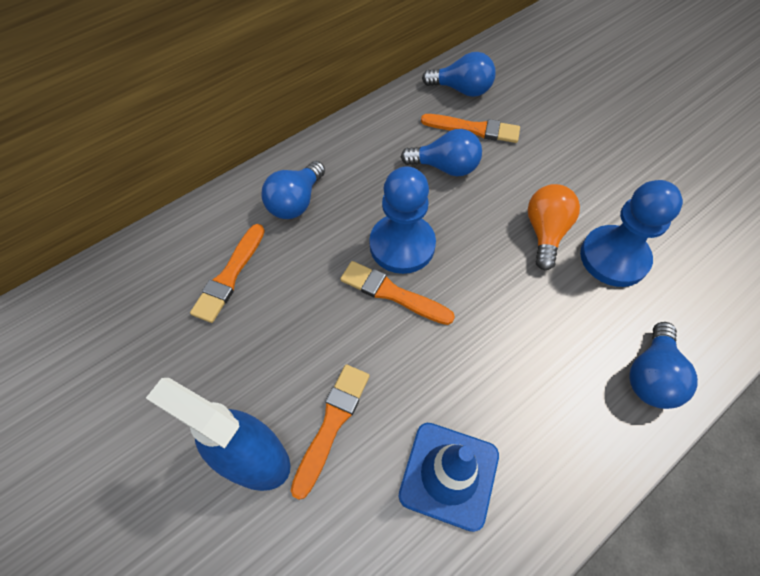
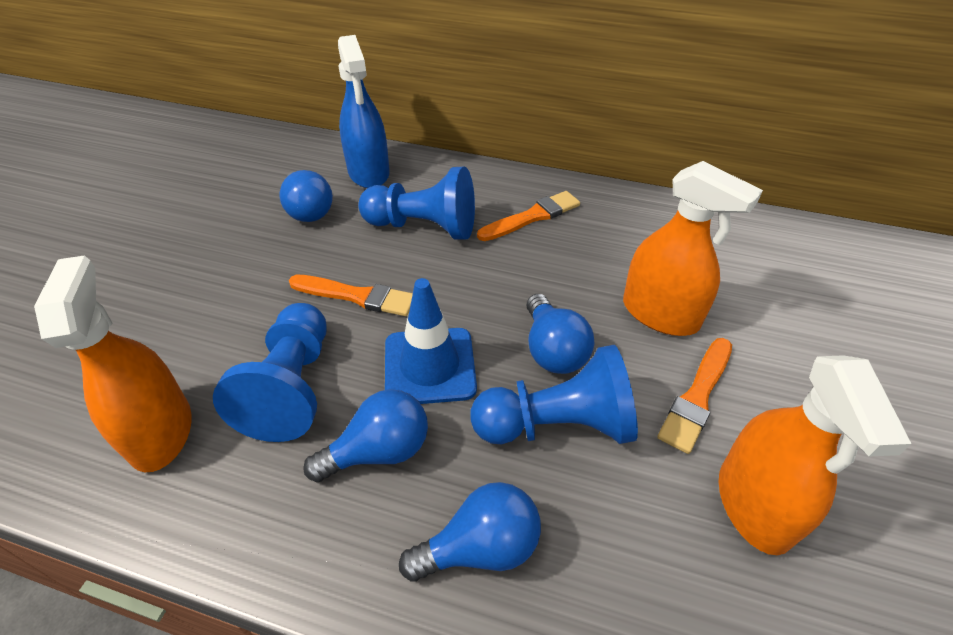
blue pawn: 2 -> 3
orange brush: 4 -> 3
orange light bulb: 1 -> 0
orange spray bottle: 0 -> 3

